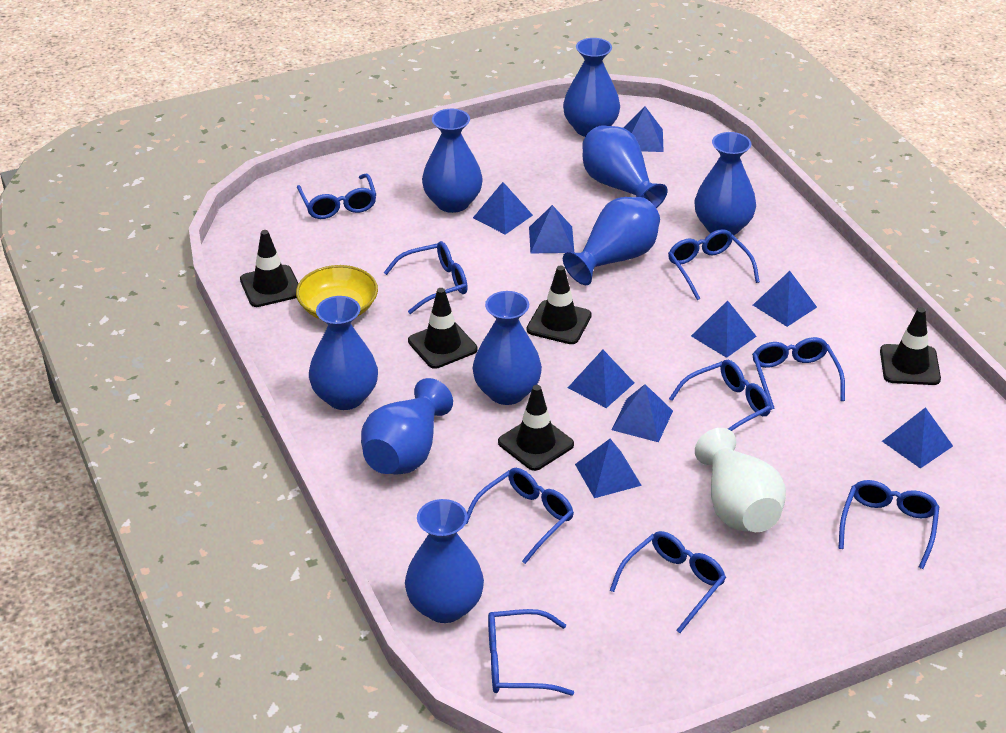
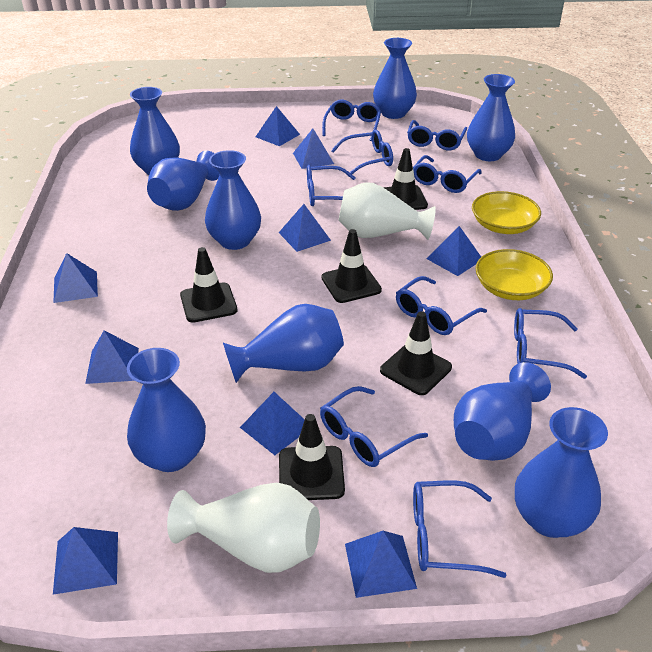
white vase: 1 -> 2
yellow bowl: 1 -> 2

